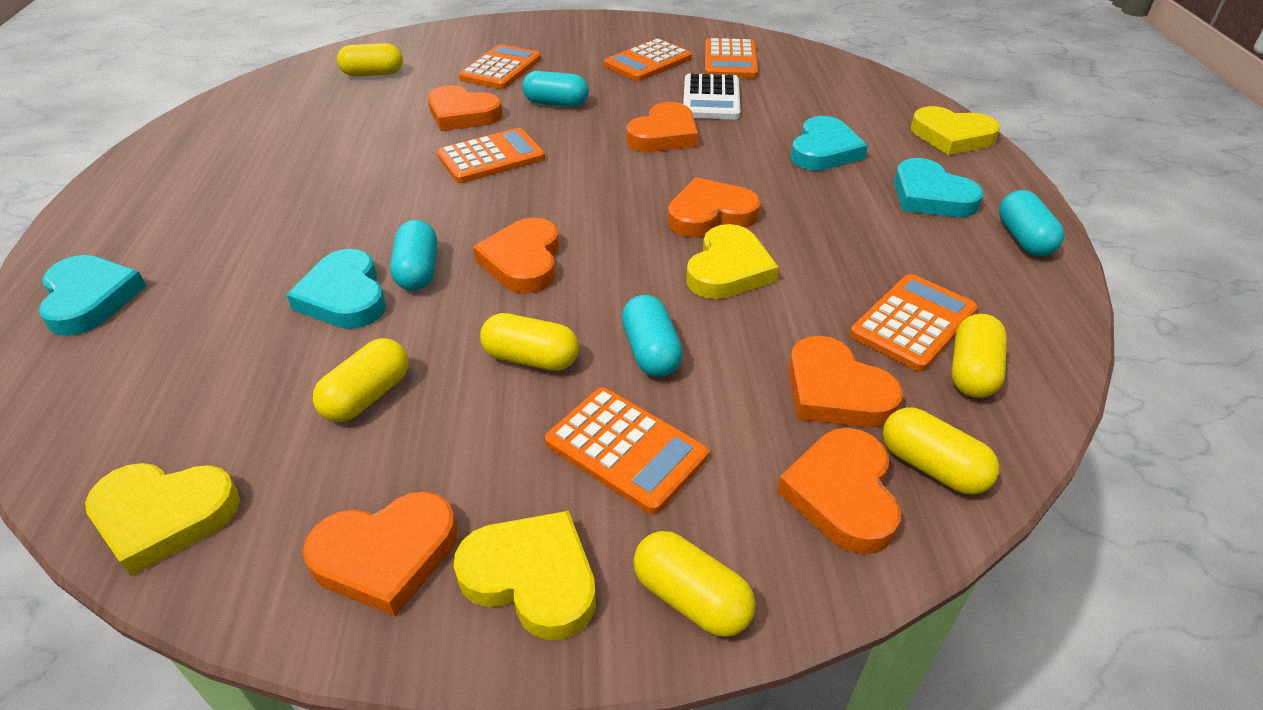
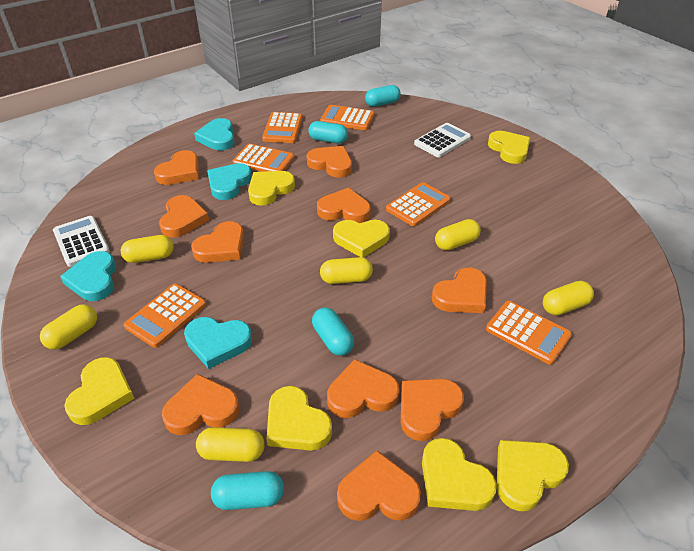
orange heart: 7 -> 10
white calculator: 1 -> 2
yellow heart: 4 -> 7

